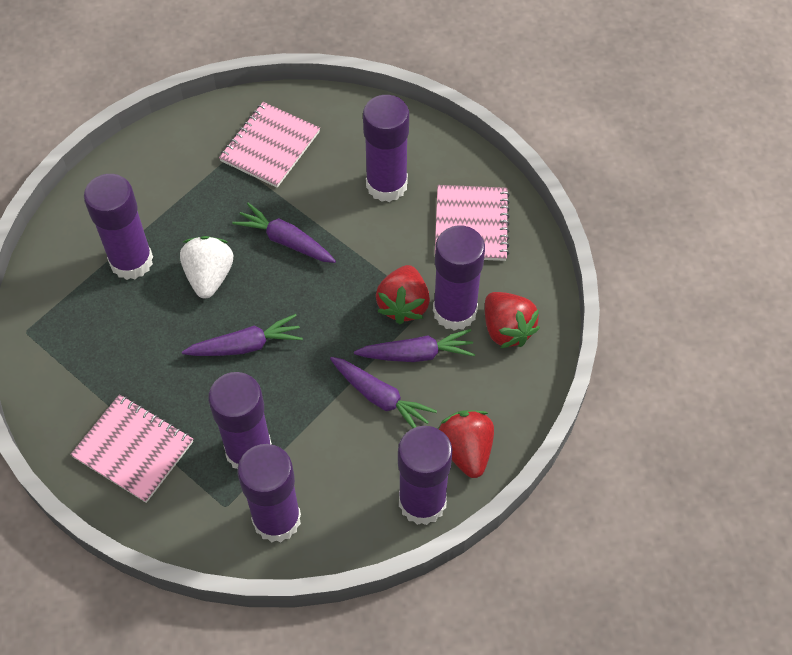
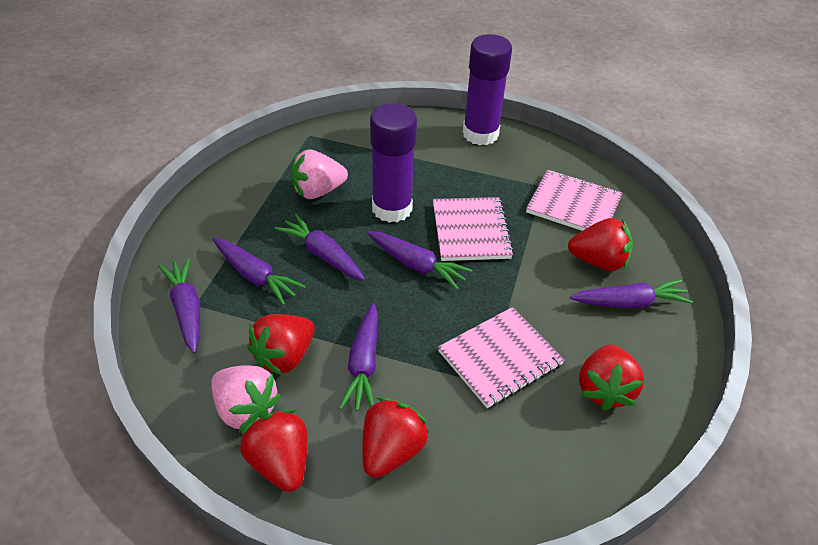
pink strawberry: 0 -> 2
purple carrot: 4 -> 6
purple glue stick: 6 -> 2
red strawberry: 3 -> 5
white strawberry: 1 -> 0

